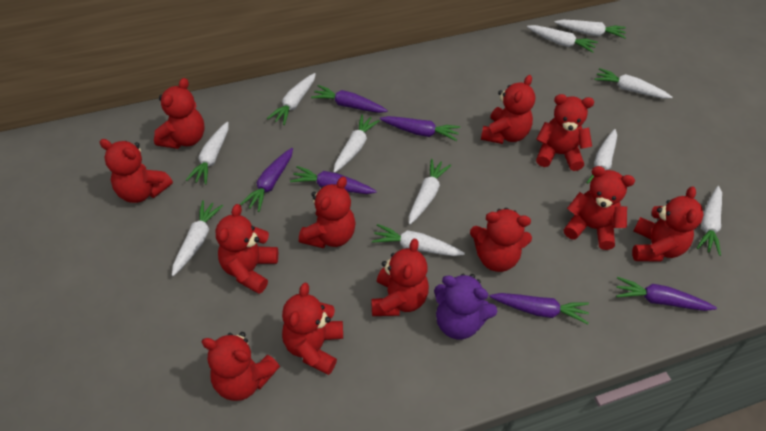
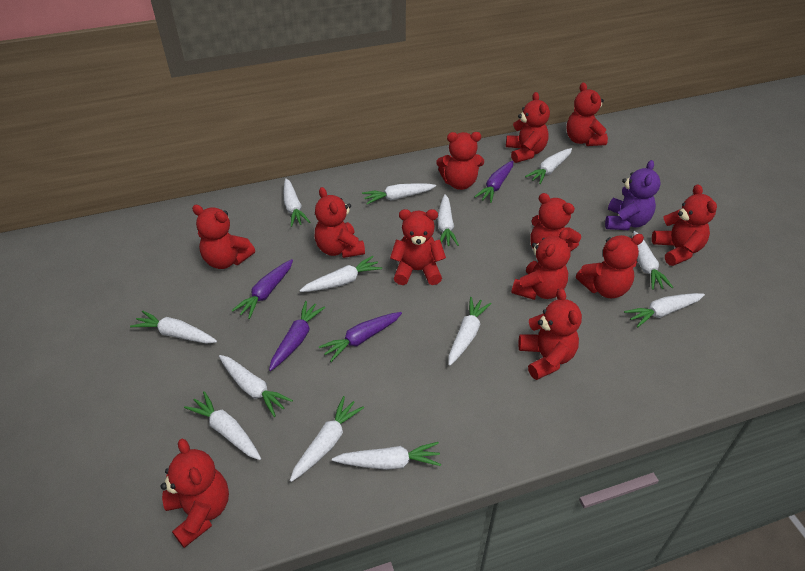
purple carrot: 6 -> 4
white carrot: 11 -> 13

